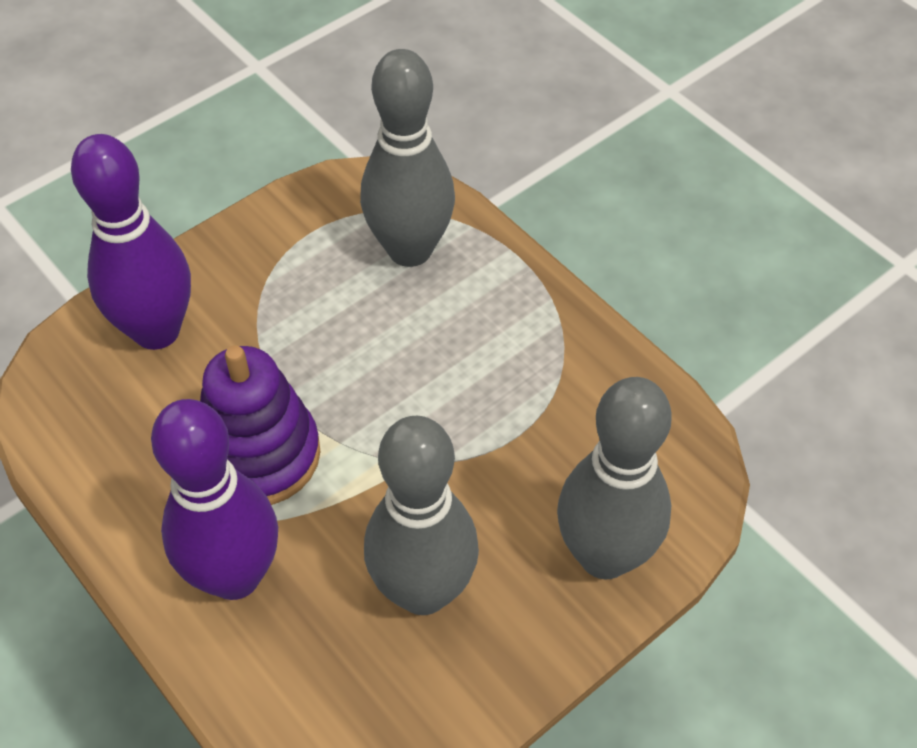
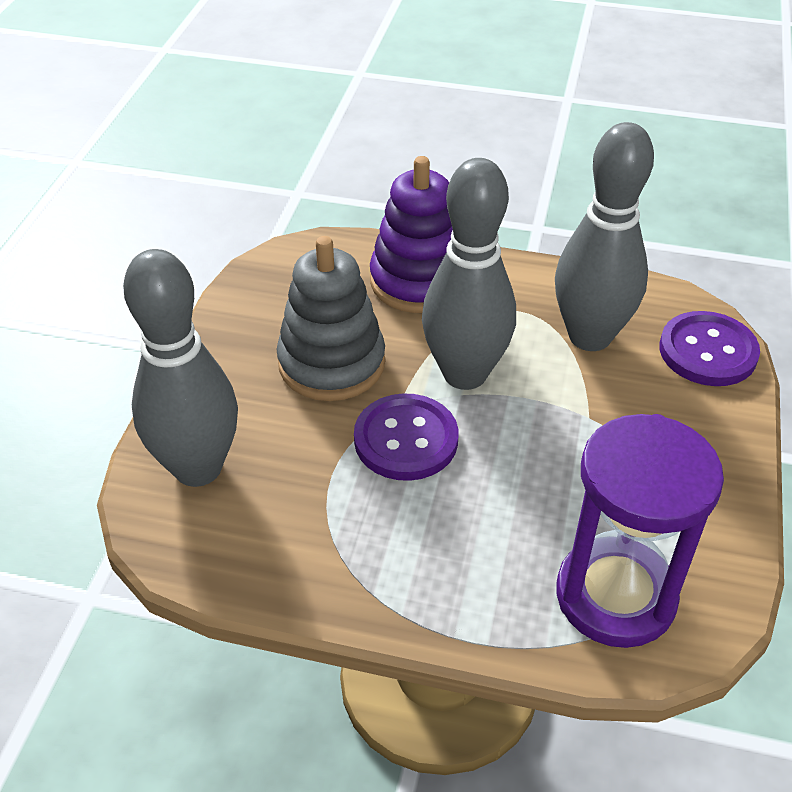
grey stacking toy: 0 -> 1
purple bowling pin: 2 -> 0
purple button: 0 -> 2
purple hourglass: 0 -> 1

